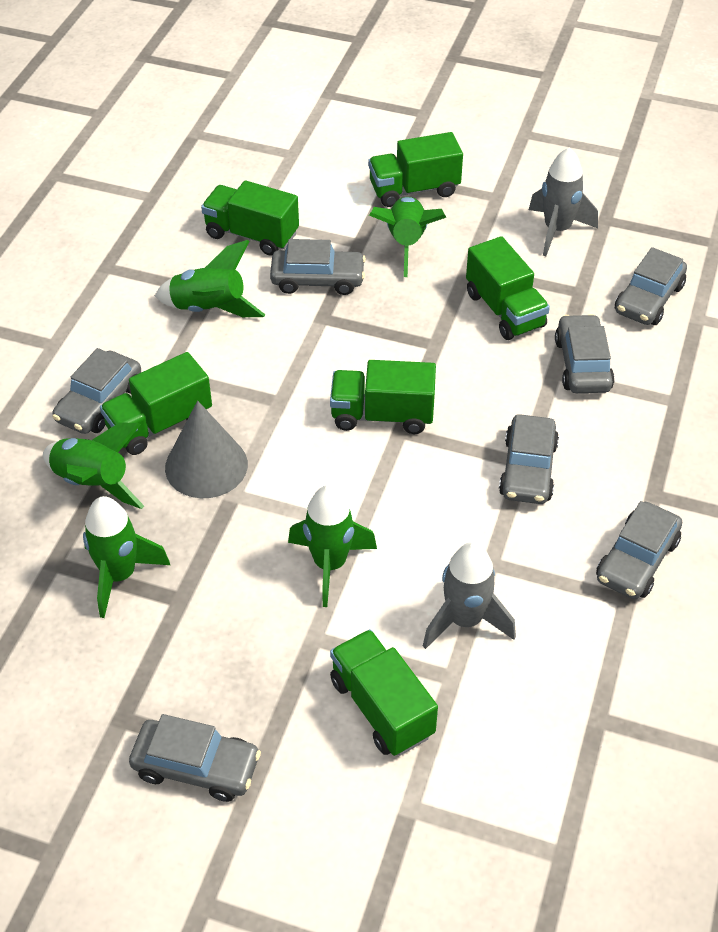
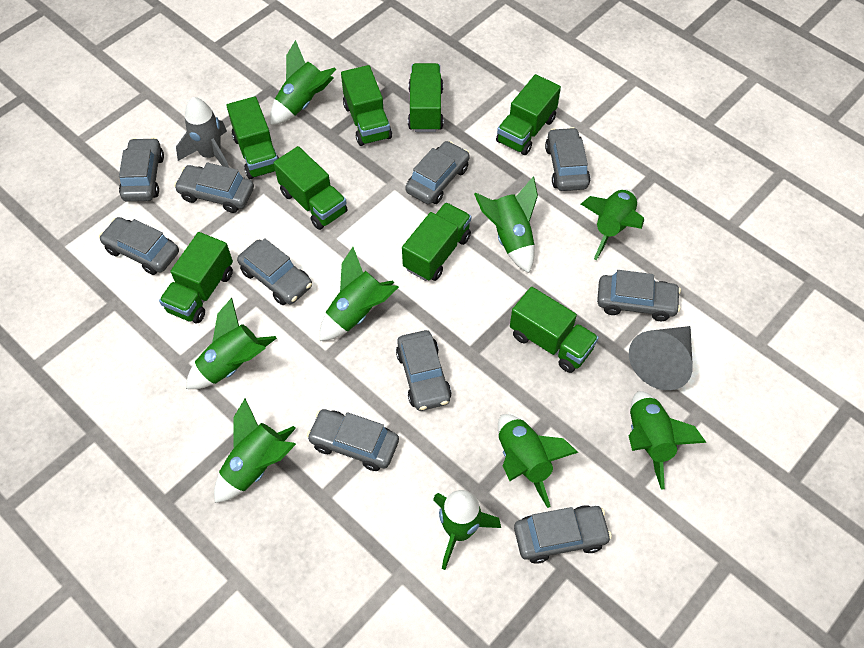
green rocket: 5 -> 9
green truck: 6 -> 8
grey car: 7 -> 10
grey rocket: 2 -> 1

